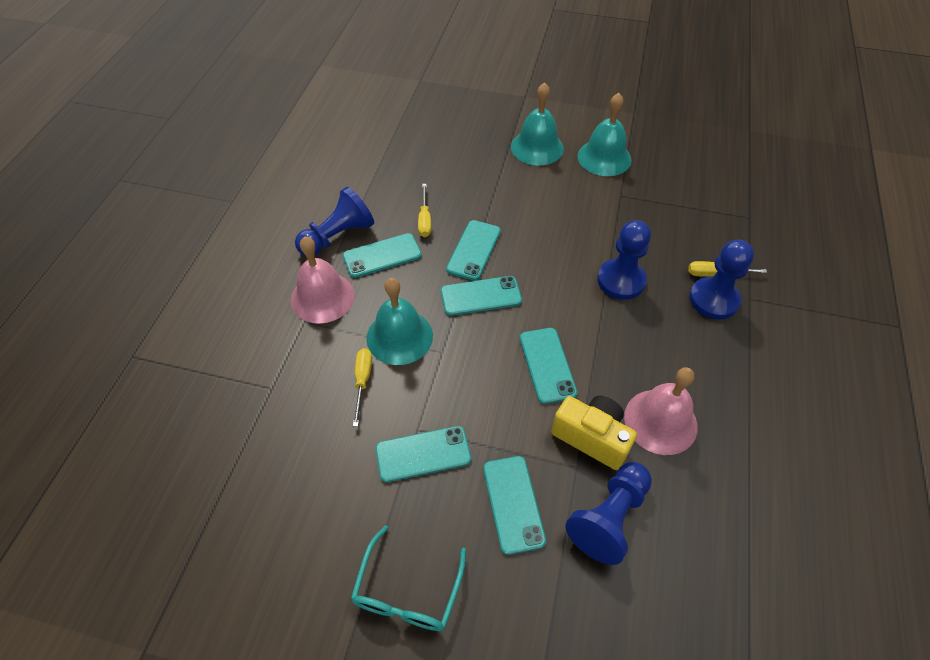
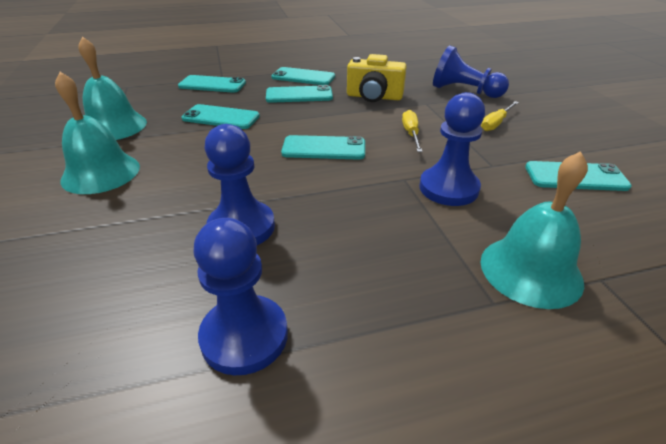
pink bell: 2 -> 0
turquoise glasses: 1 -> 0
yellow screwdriver: 3 -> 2

